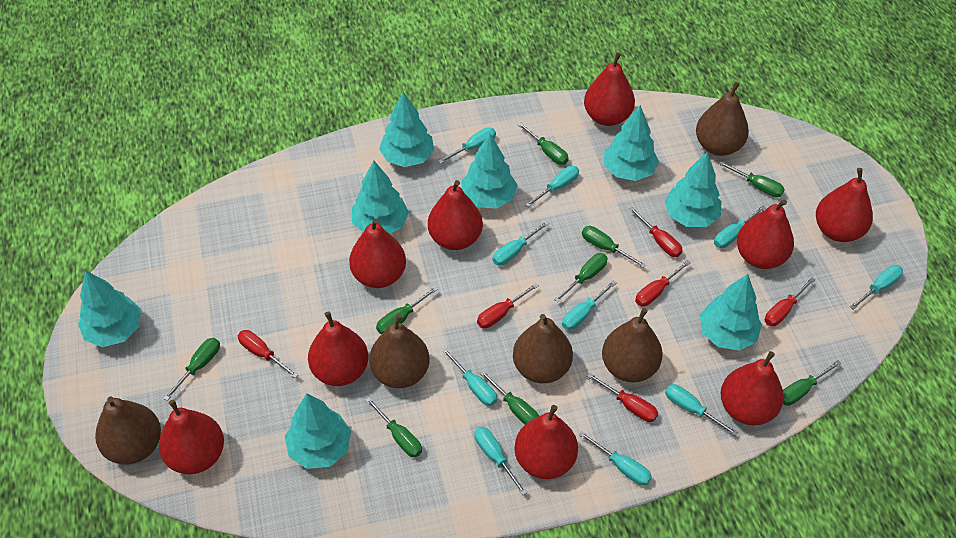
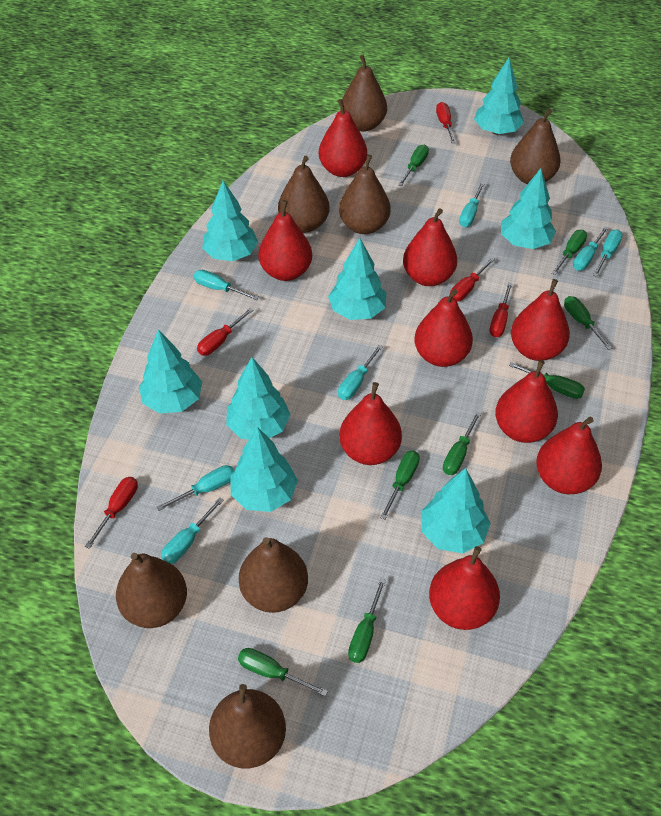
brown pear: 5 -> 7
green screwdriver: 9 -> 8
red screwdriver: 6 -> 5
turquoise screwdriver: 10 -> 7

